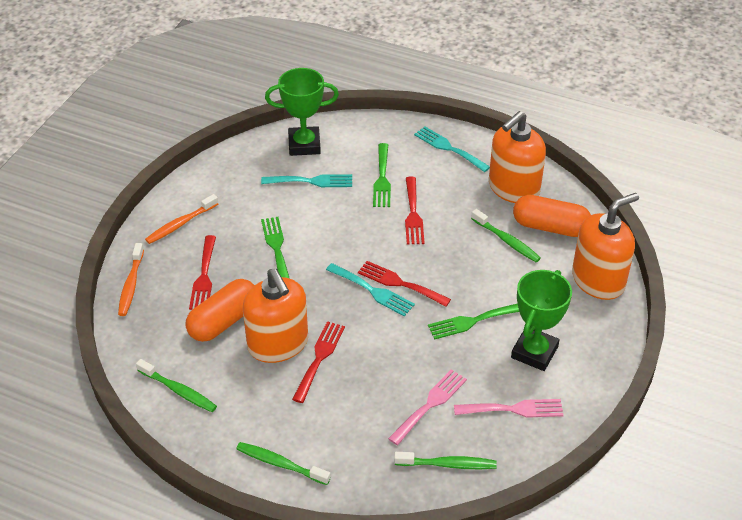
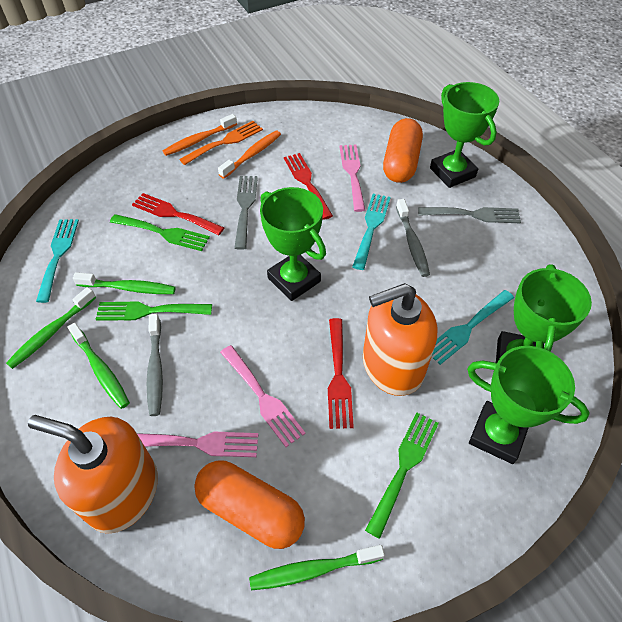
green trophy: 2 -> 4
grey fork: 0 -> 2
grey toothbrush: 0 -> 2
orange fork: 0 -> 1
orange soap dispenser: 3 -> 2
pink fork: 2 -> 3
red fork: 4 -> 3

